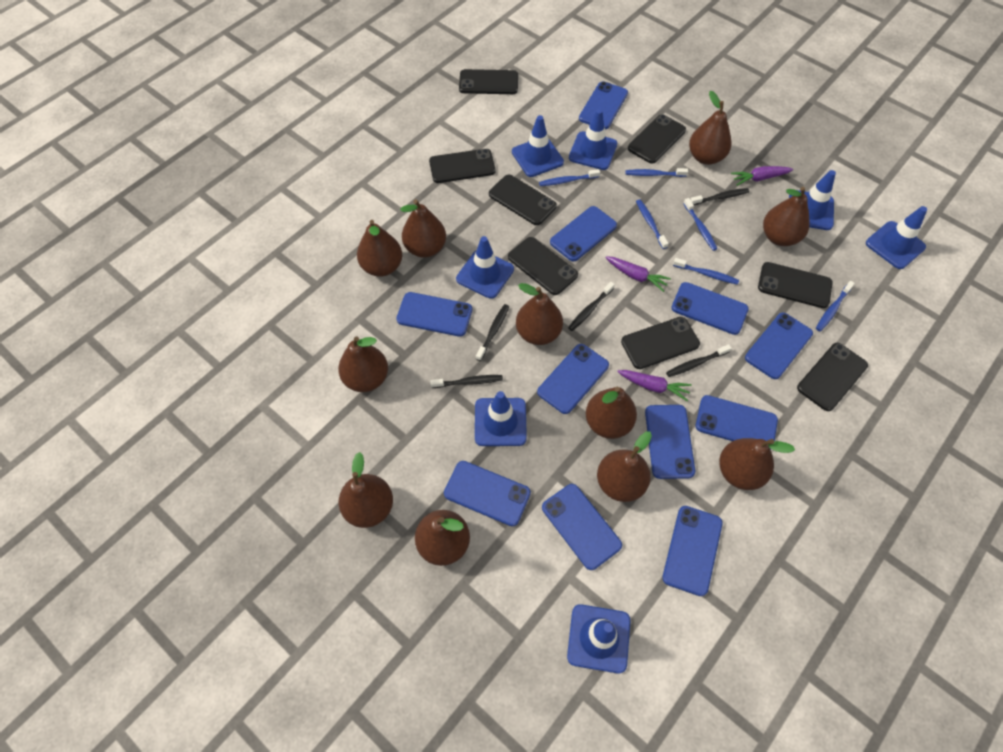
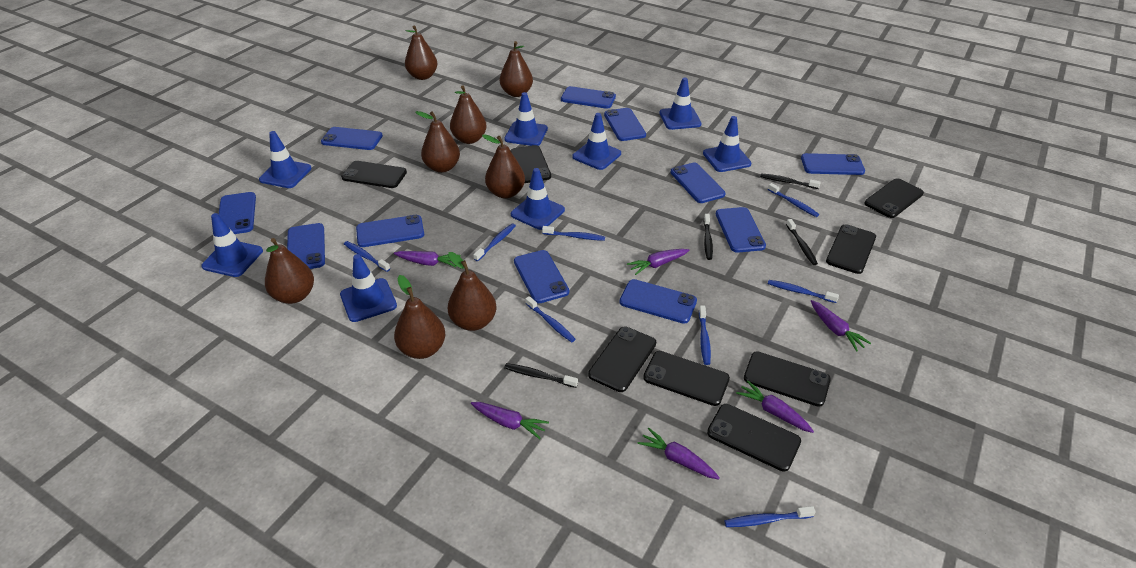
black toothbrush: 5 -> 4
blue toothbrush: 6 -> 8
blue traffic cone: 7 -> 8
brown pear: 11 -> 8
purple carrot: 3 -> 6

